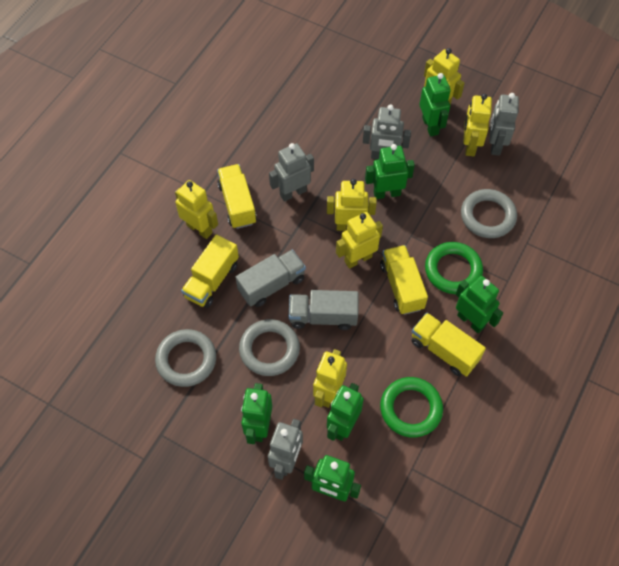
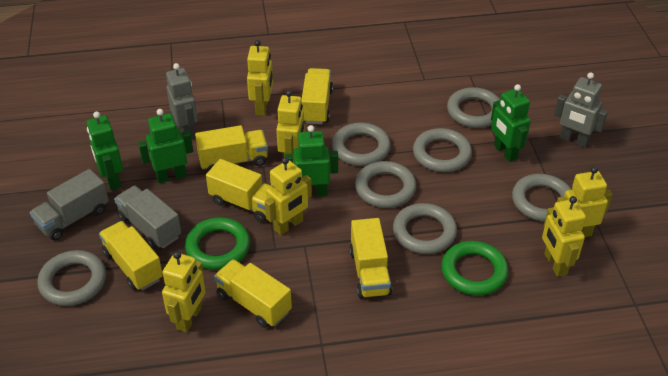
green robot: 6 -> 4
grey ring: 3 -> 7
grey robot: 4 -> 2
yellow truck: 4 -> 6

